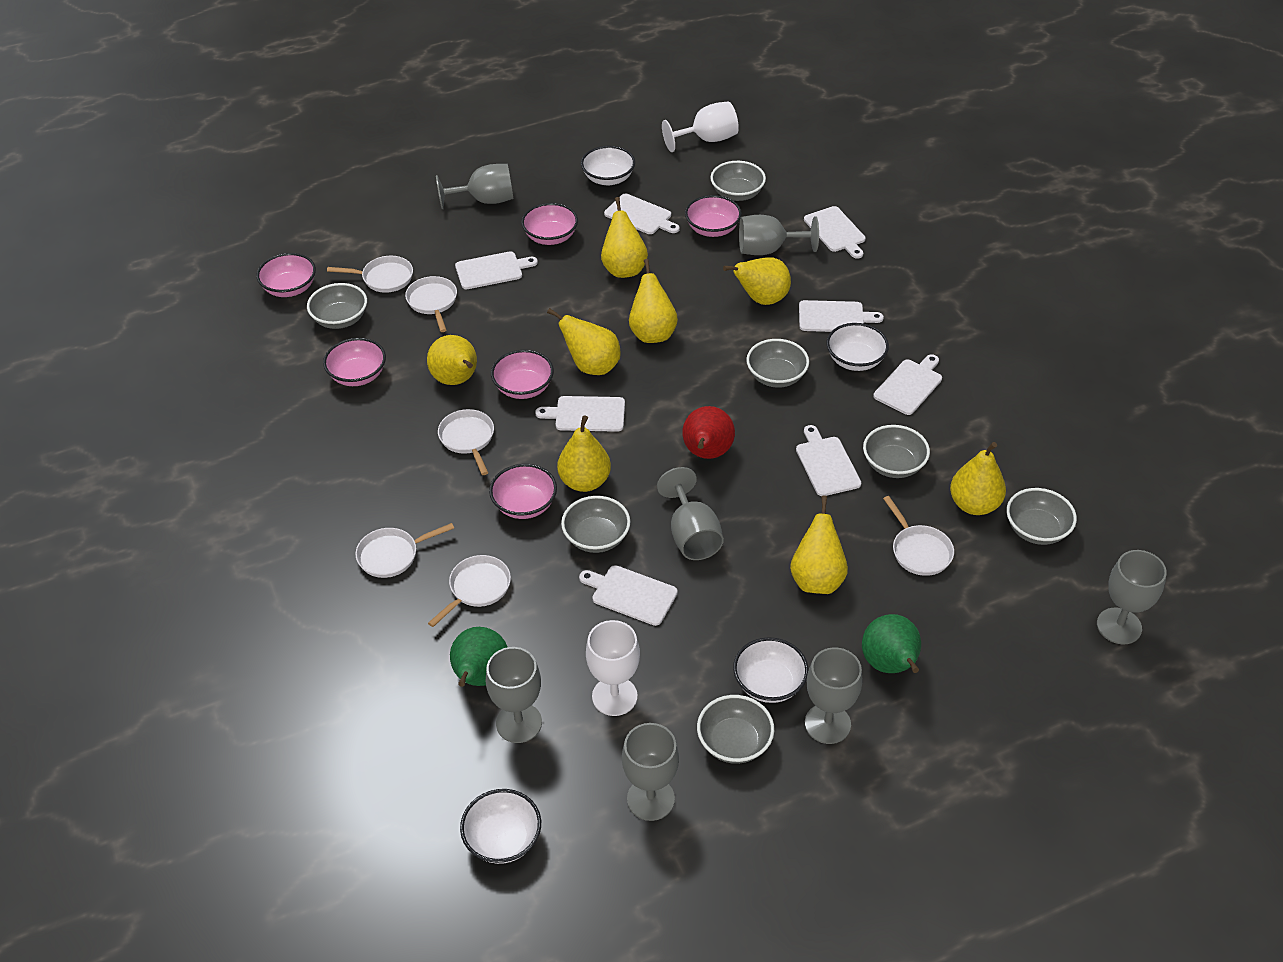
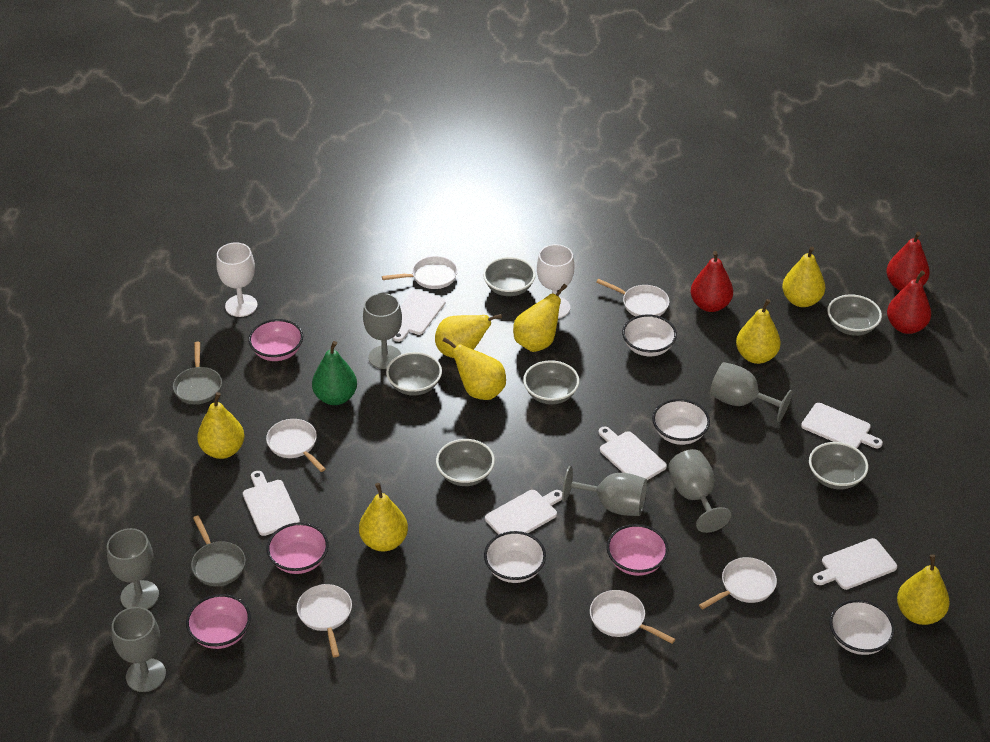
green pear: 2 -> 1
grey bowl: 7 -> 6
grey goblet: 7 -> 6
grey pan: 0 -> 2
pink bowl: 6 -> 4
red pear: 1 -> 3
white cutting board: 8 -> 6

